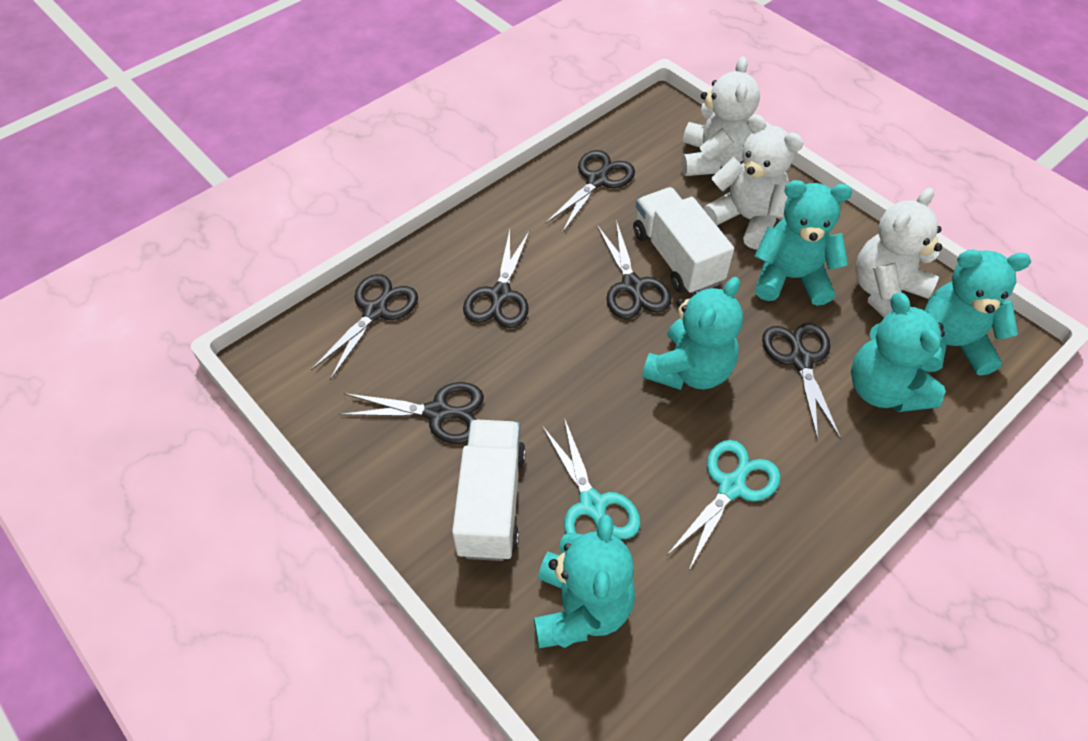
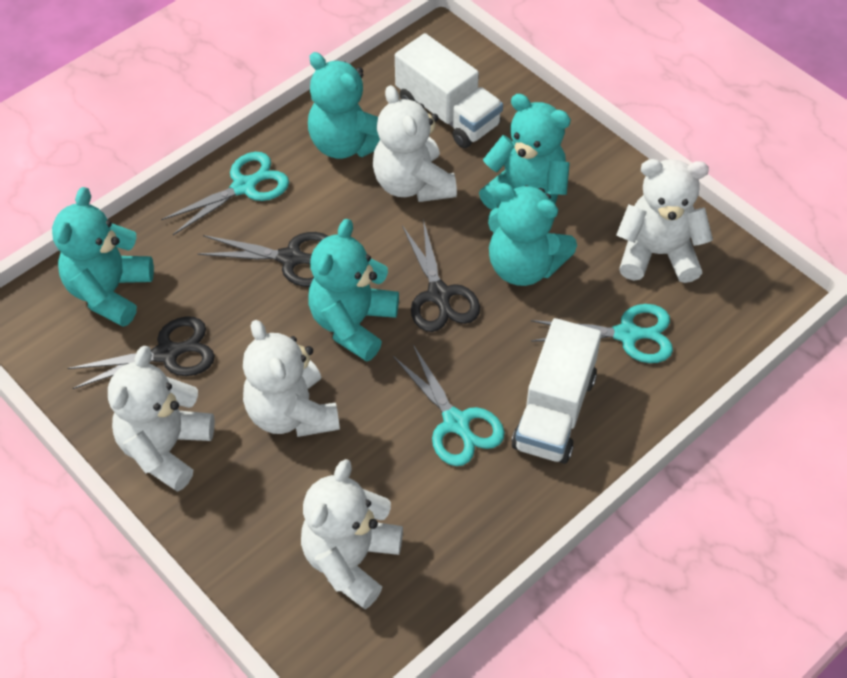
black scissors: 6 -> 3
turquoise scissors: 2 -> 3
white teddy bear: 3 -> 5

